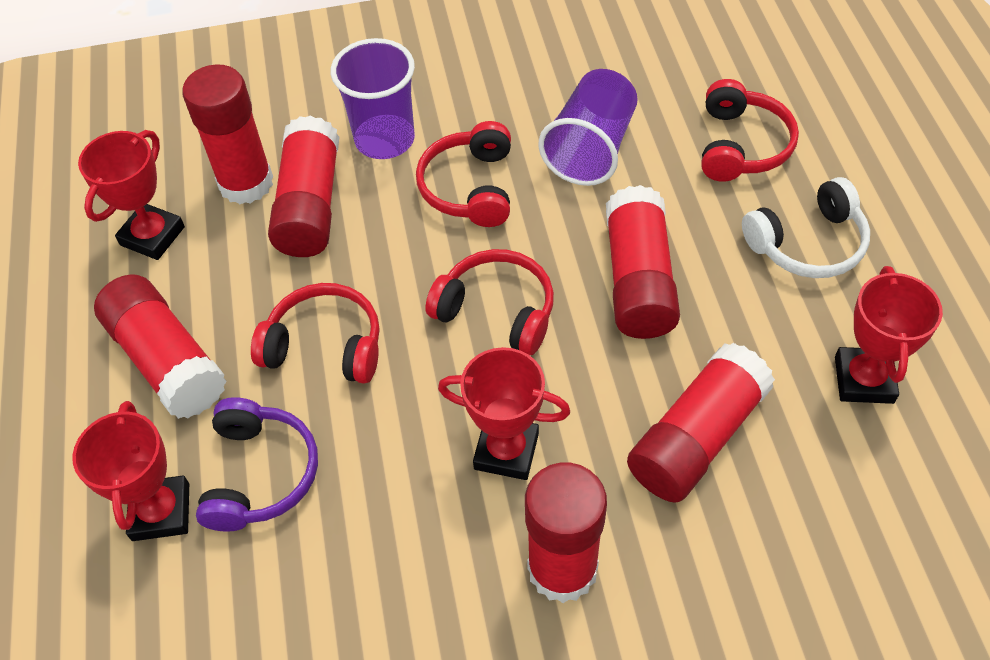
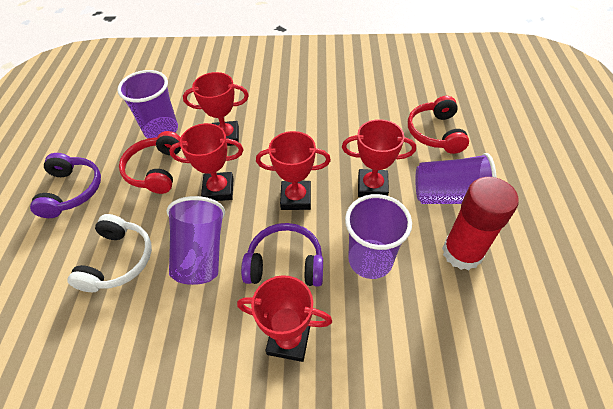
purple cup: 2 -> 4
purple headphones: 1 -> 2
red glue stick: 6 -> 1
red headphones: 4 -> 2
red trophy: 4 -> 5

